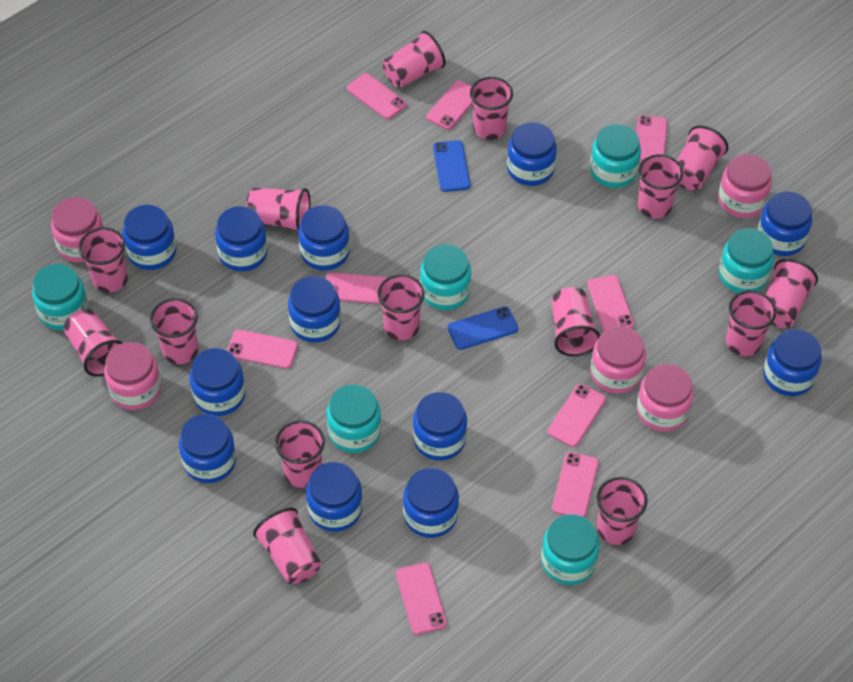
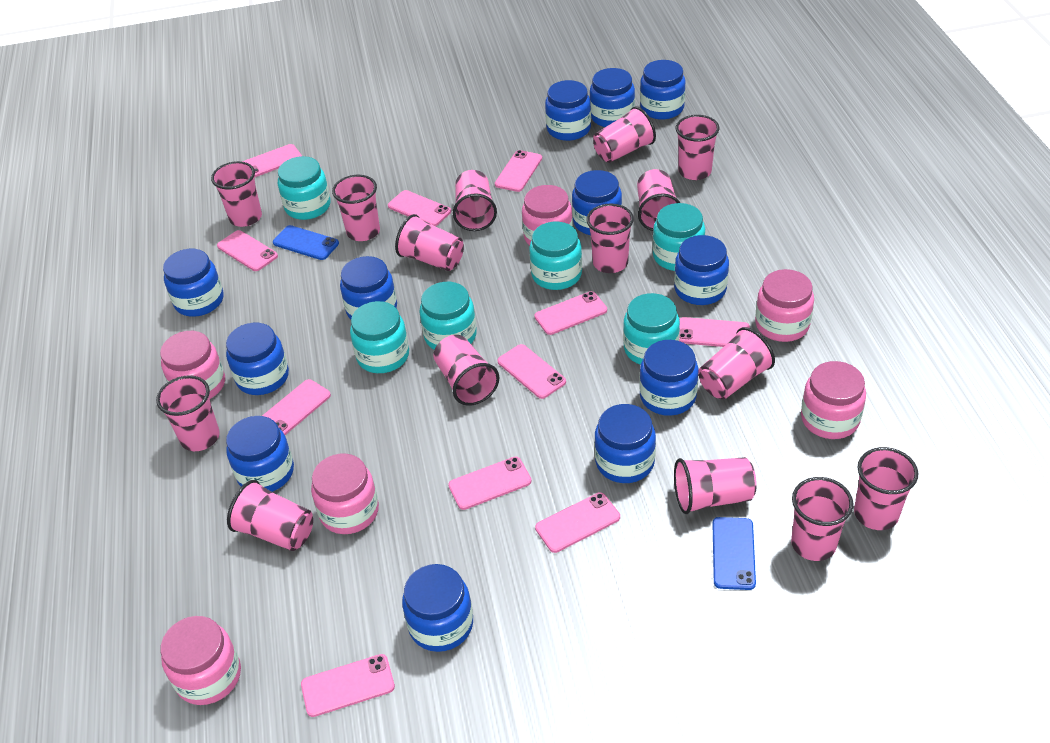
pink jar: 5 -> 6
pink phone: 9 -> 11

